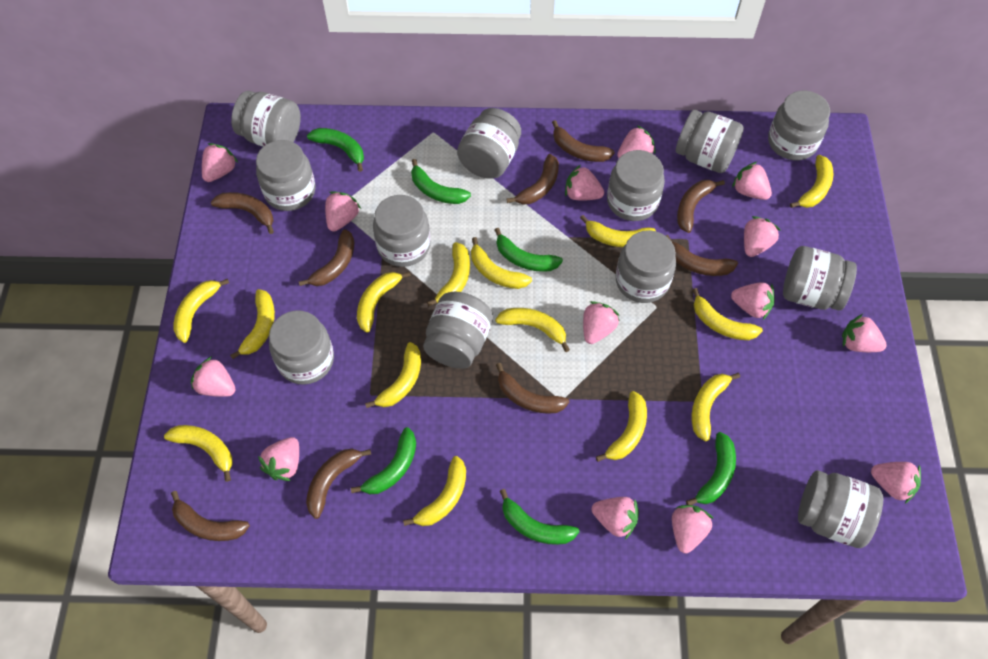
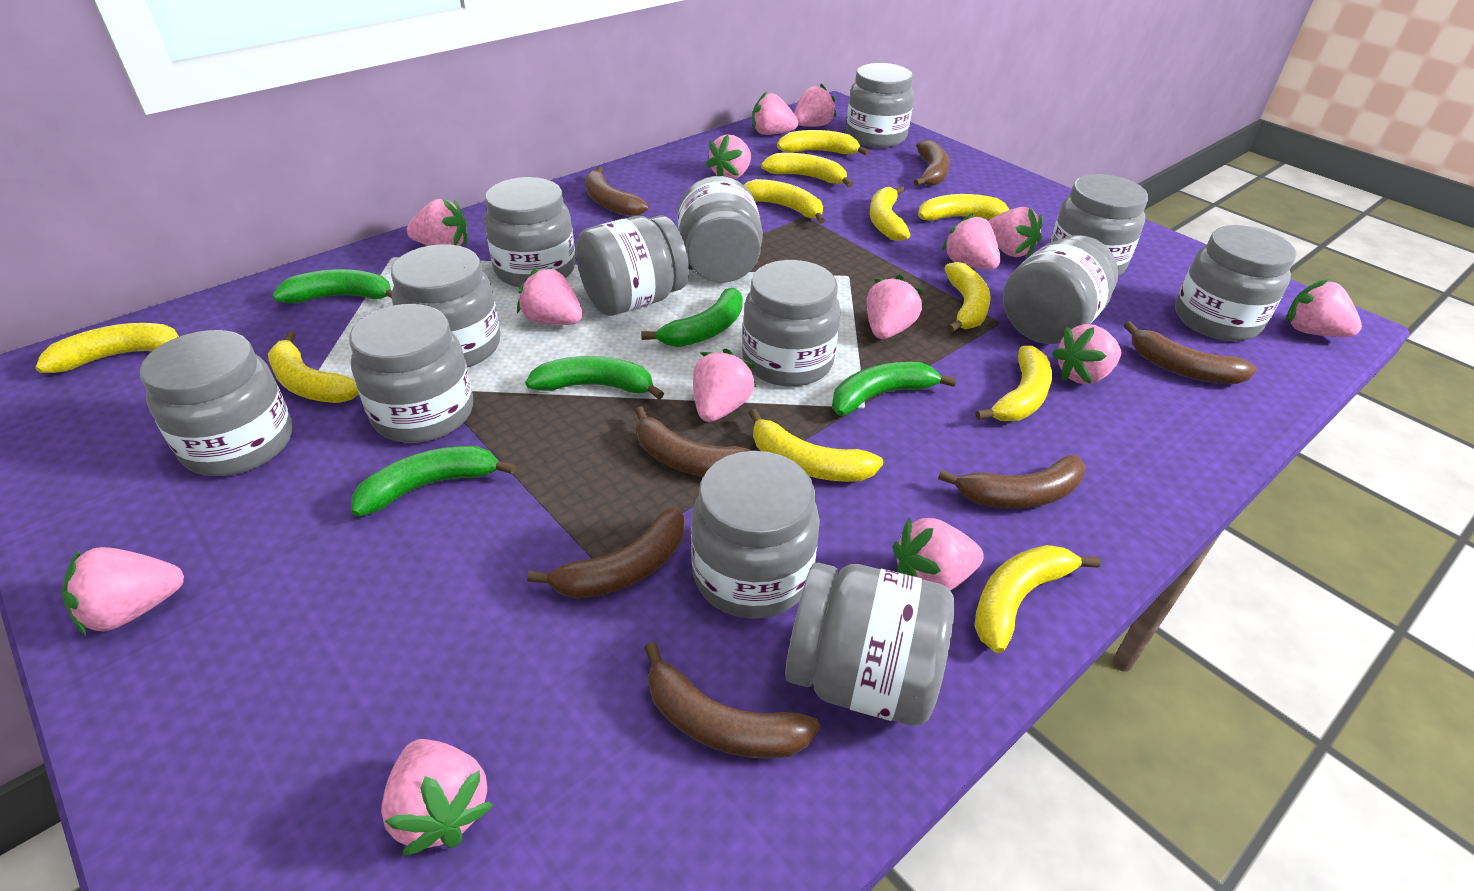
brown banana: 9 -> 7
green banana: 6 -> 5
grey jar: 12 -> 13
yellow banana: 14 -> 11

